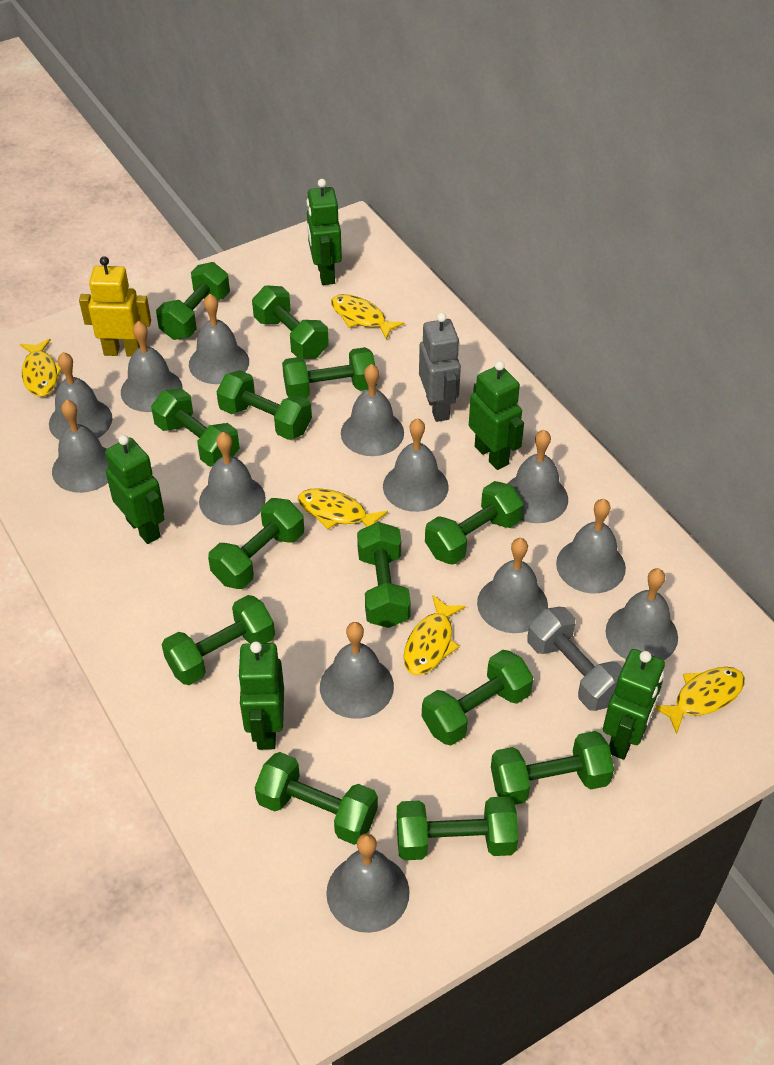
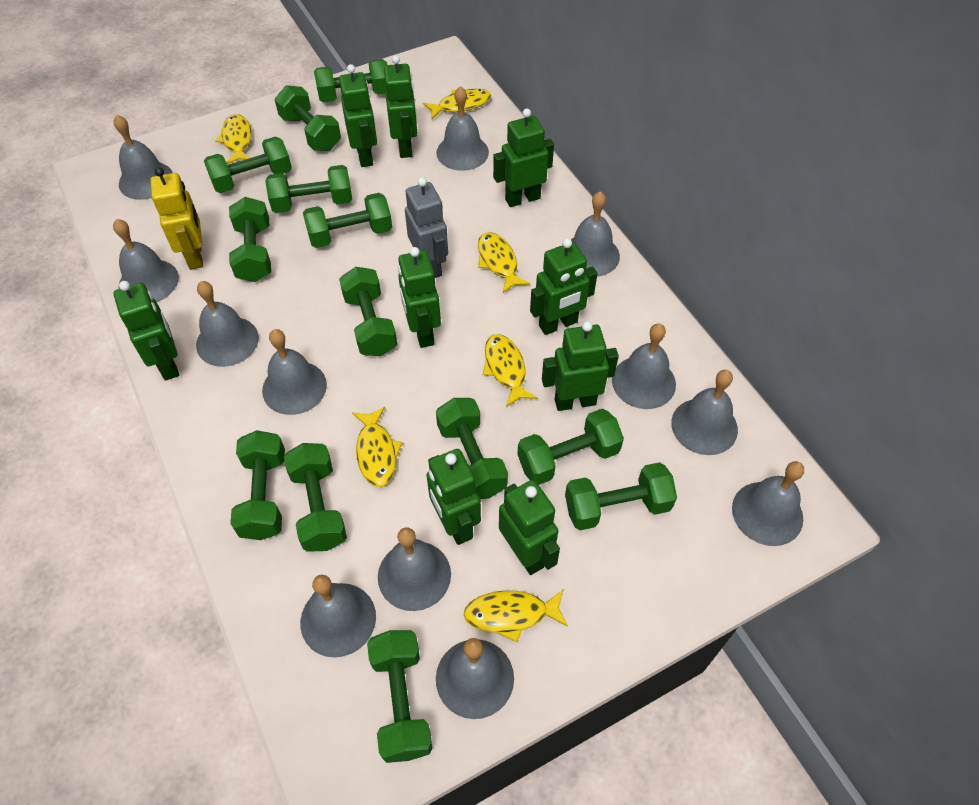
green robot: 5 -> 9
grey bell: 13 -> 12
grey dumbbell: 1 -> 0
yellow fish: 5 -> 6

